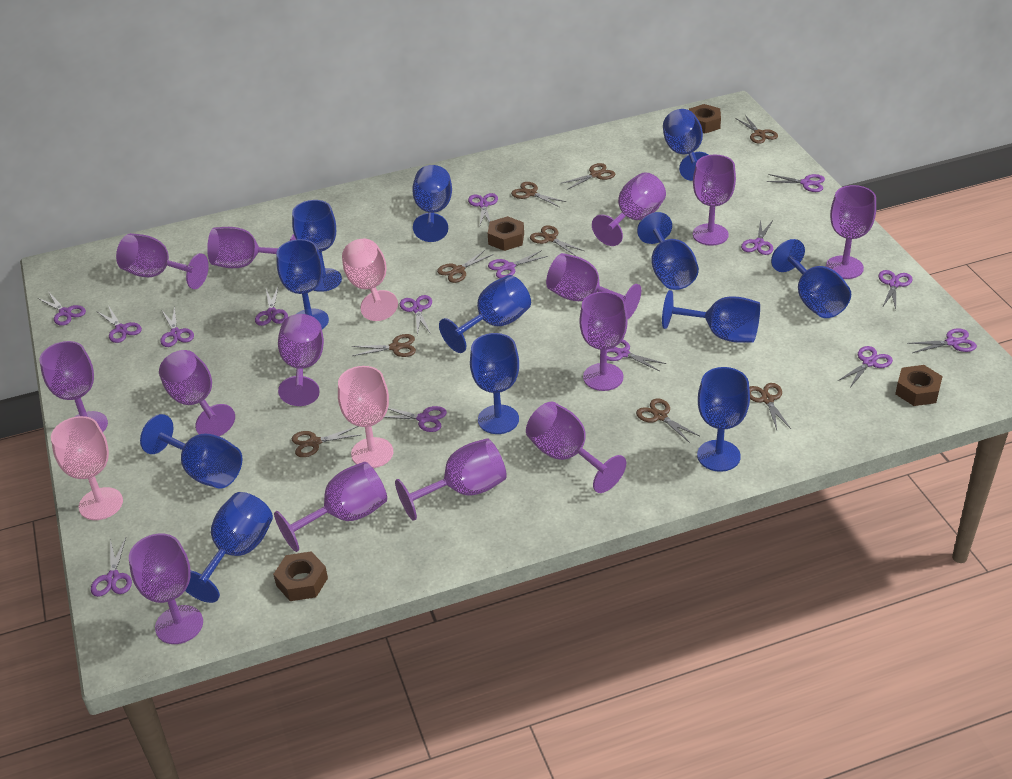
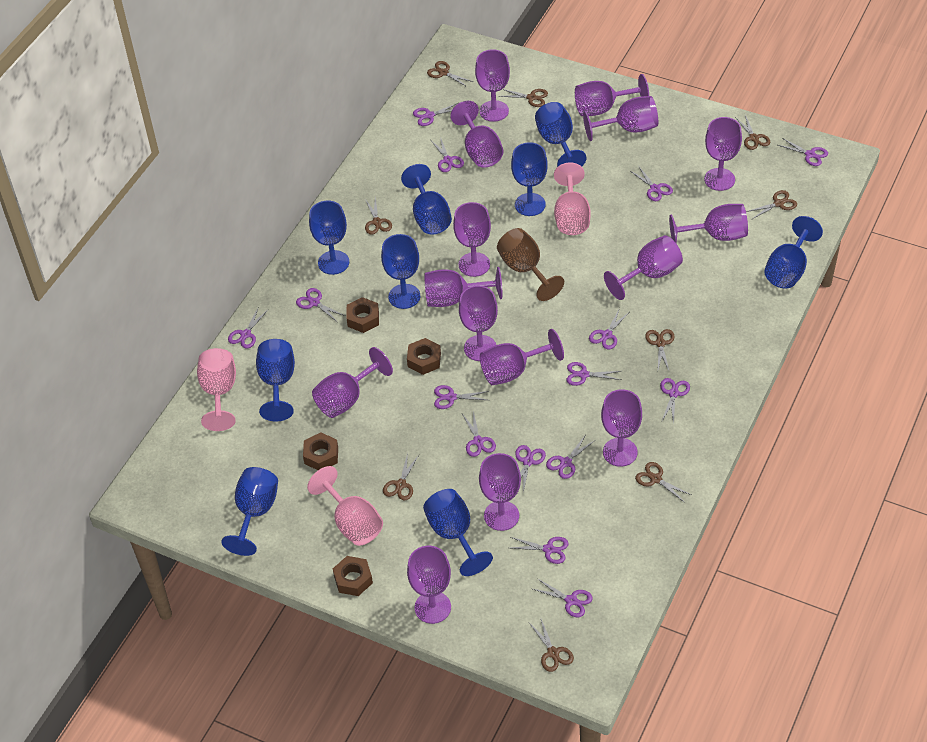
blue goblet: 12 -> 9
brown goblet: 0 -> 1
purple goblet: 14 -> 15

